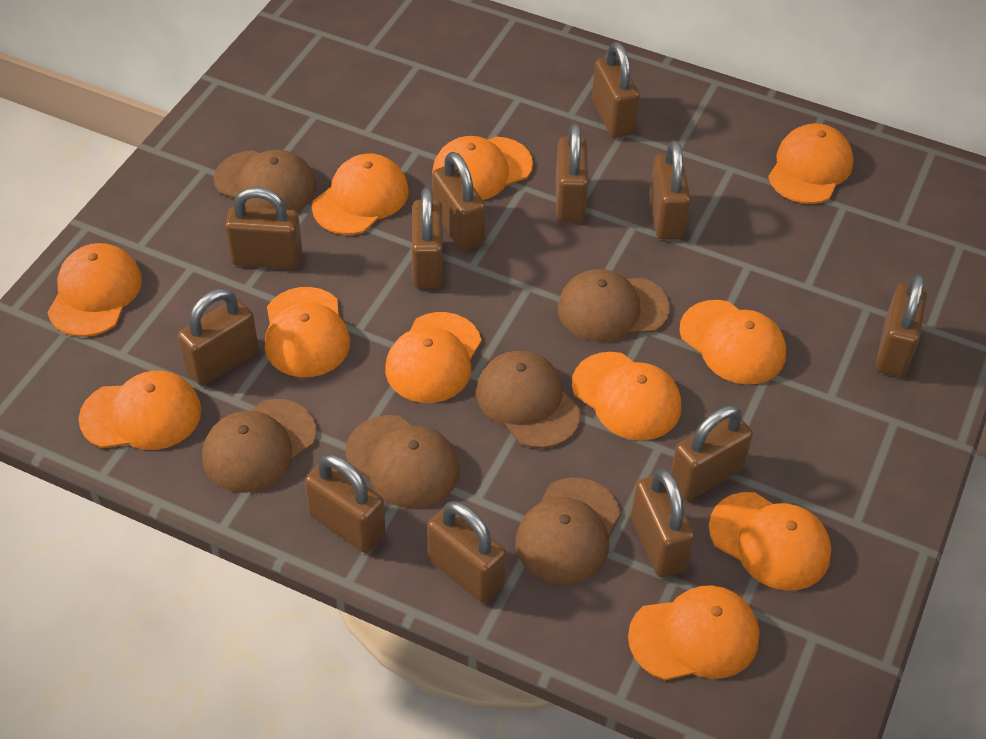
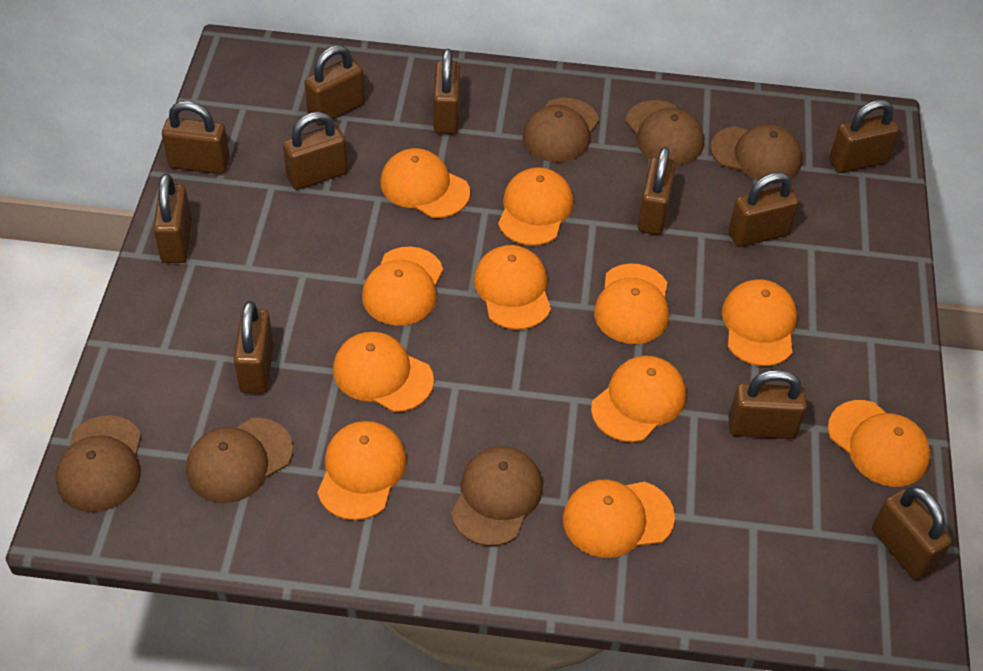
brown padlock: 12 -> 11

